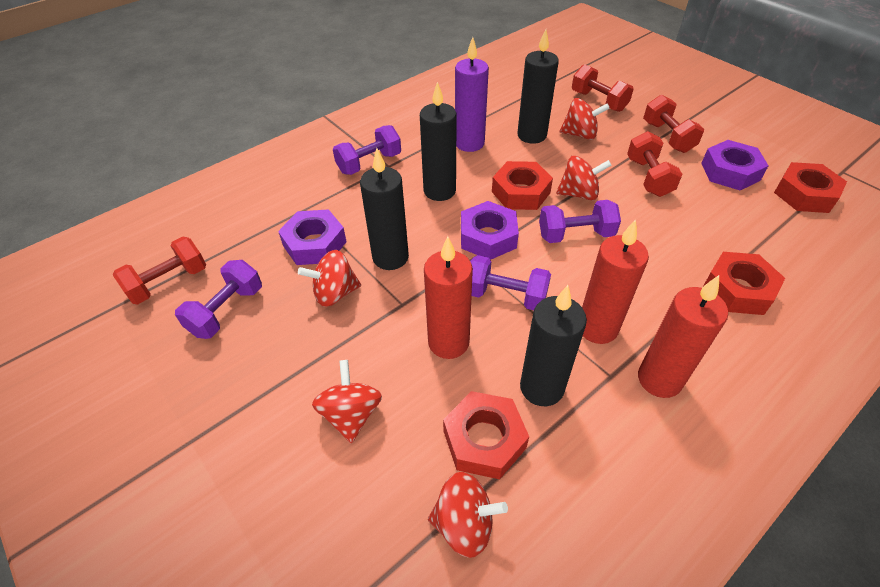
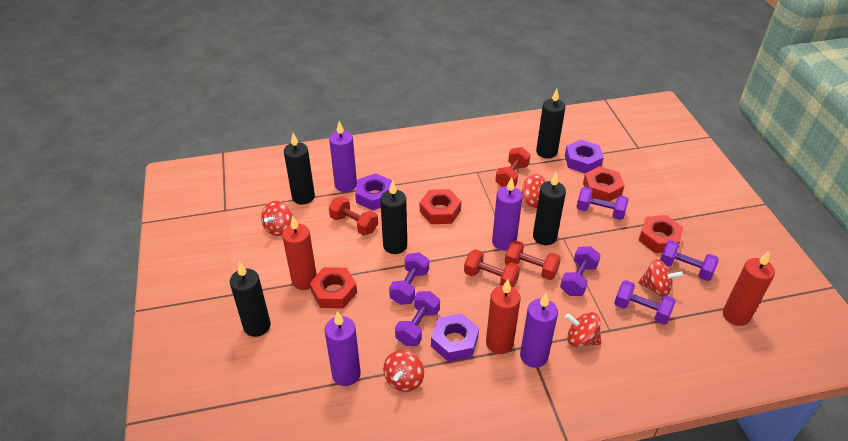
black candle: 4 -> 5
purple candle: 1 -> 4
purple dumbbell: 4 -> 6

